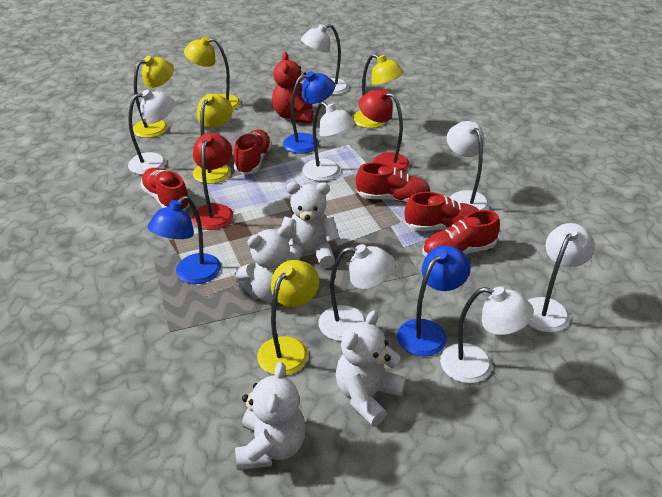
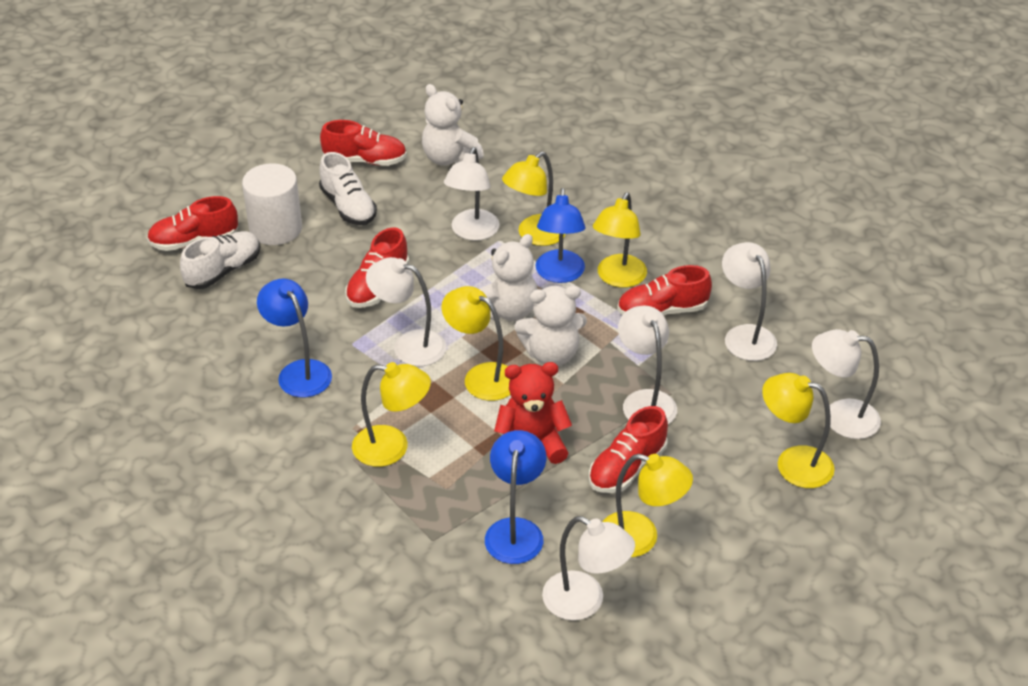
red lamp: 2 -> 0
white cylinder: 0 -> 1
white lamp: 7 -> 6
white shoe: 0 -> 2
white teddy bear: 4 -> 3
yellow lamp: 5 -> 6

